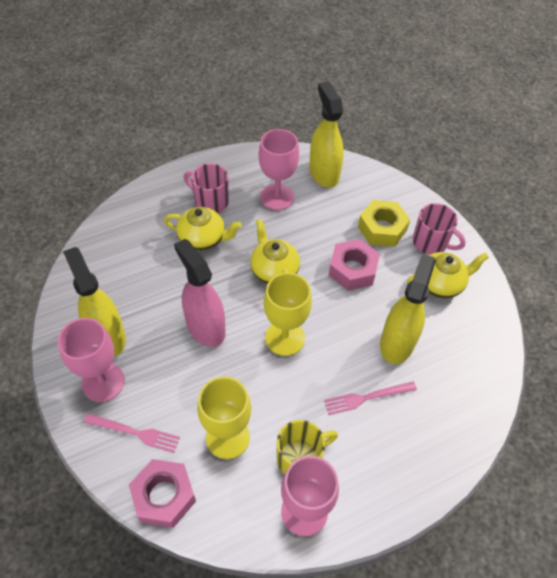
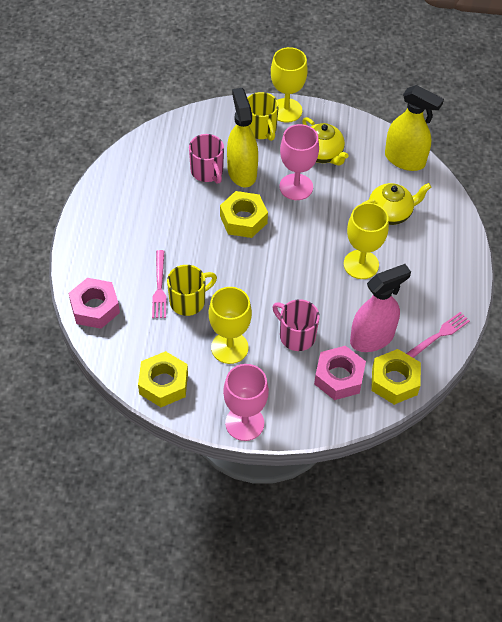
pink goblet: 3 -> 2
yellow goblet: 2 -> 3
yellow mug: 1 -> 2
yellow nut: 1 -> 3
yellow spray bottle: 3 -> 2
yellow teapot: 3 -> 2

